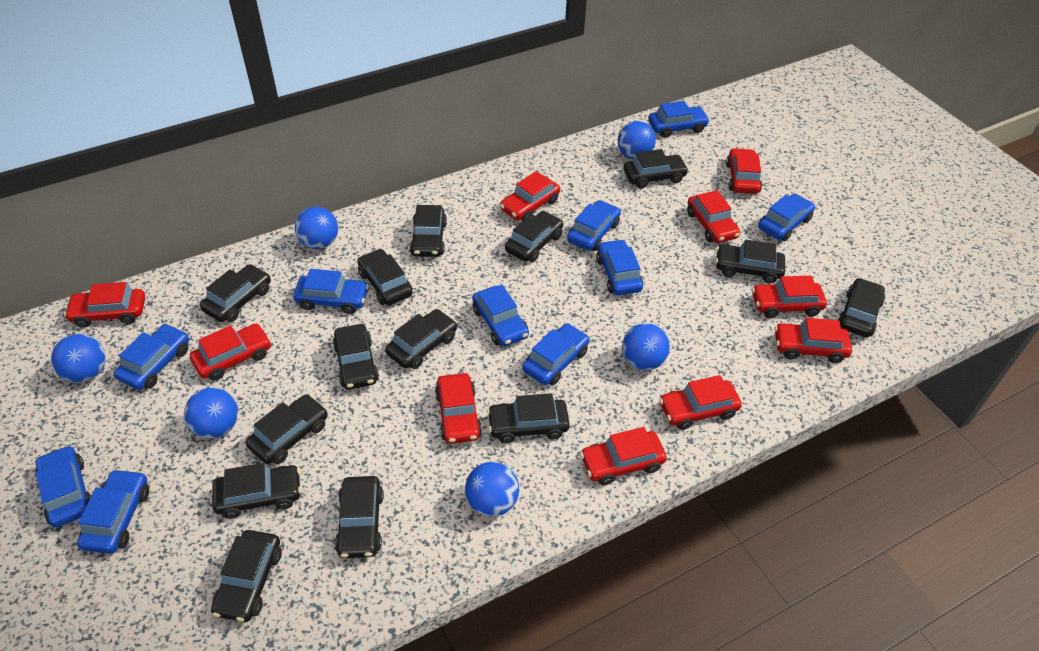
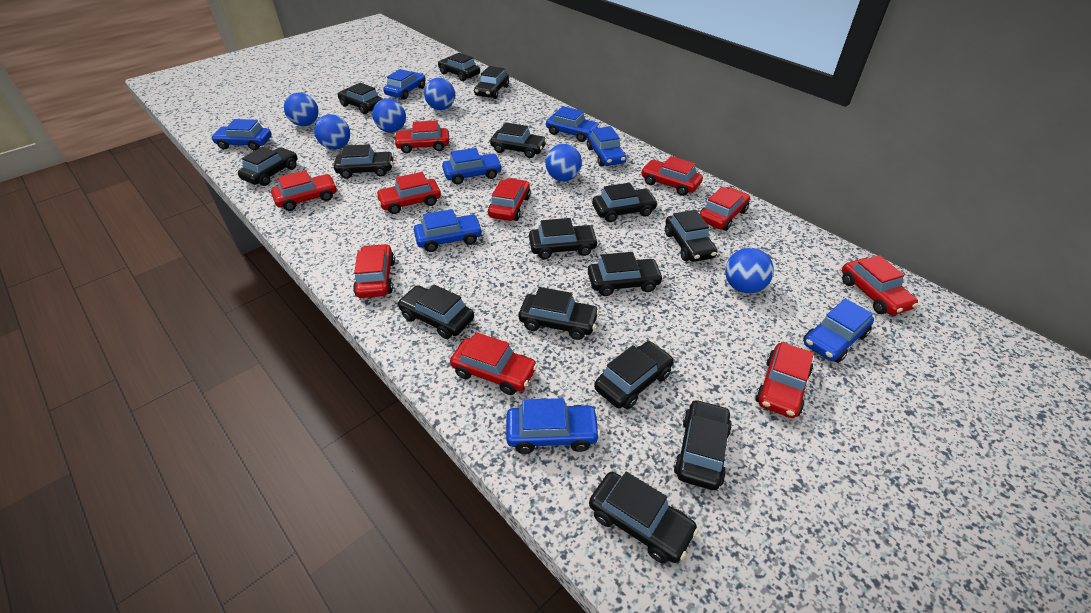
black car: 14 -> 15
blue car: 10 -> 8

